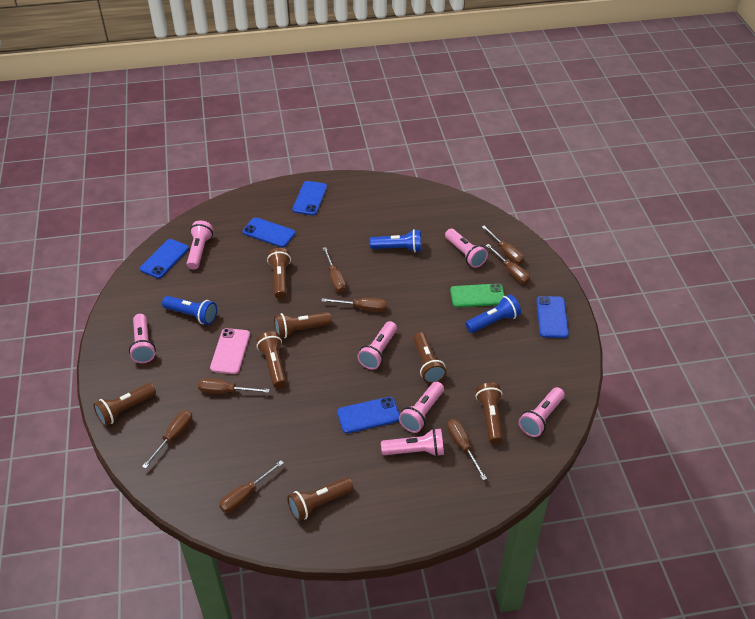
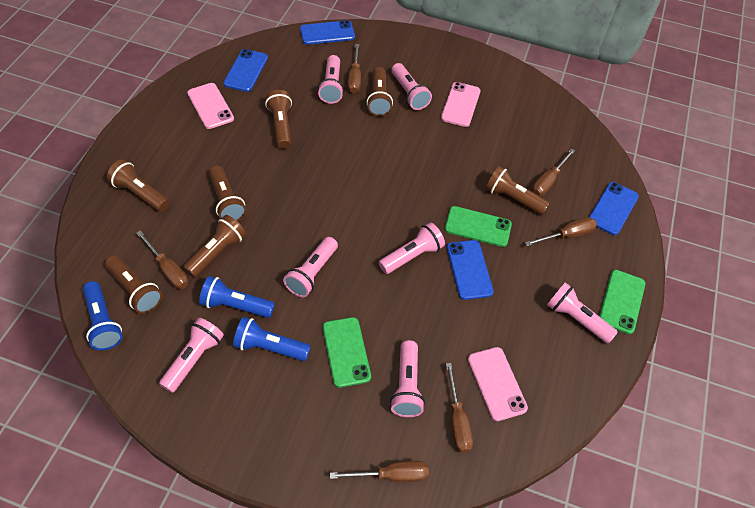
blue phone: 5 -> 4
brown screwdriver: 8 -> 6
green phone: 1 -> 3
pink phone: 1 -> 3

